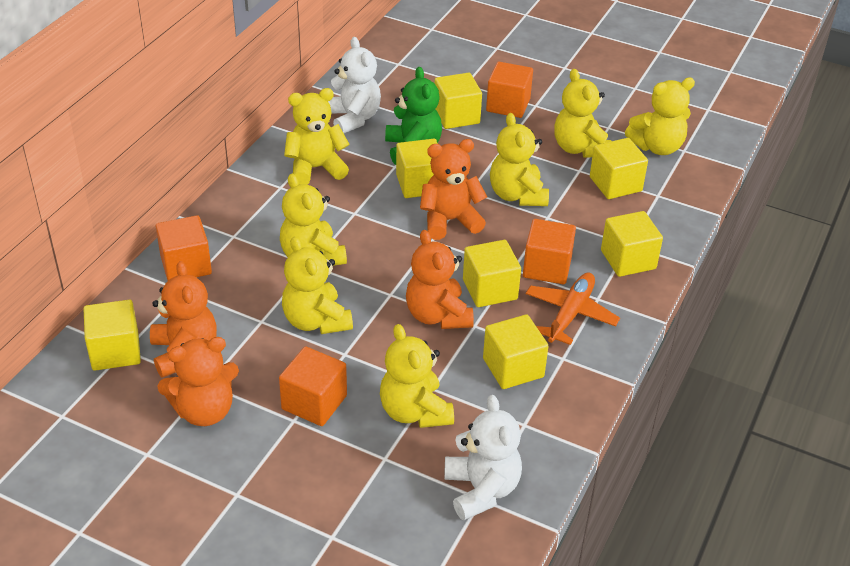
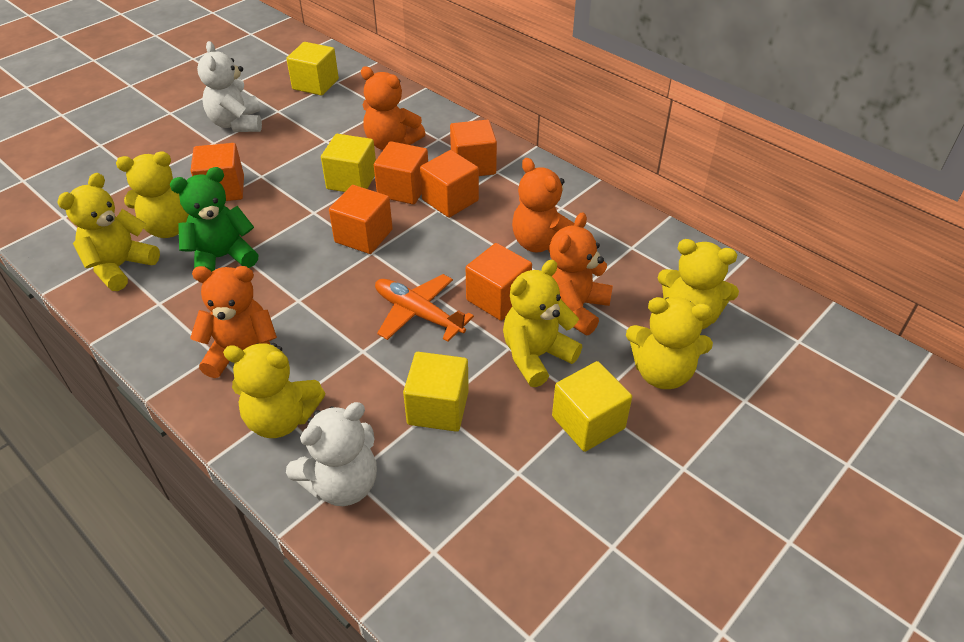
orange cube: 4 -> 6
yellow cube: 7 -> 4
yellow teddy bear: 7 -> 6

